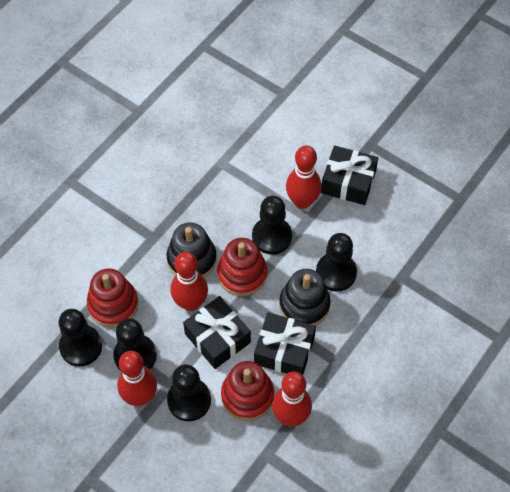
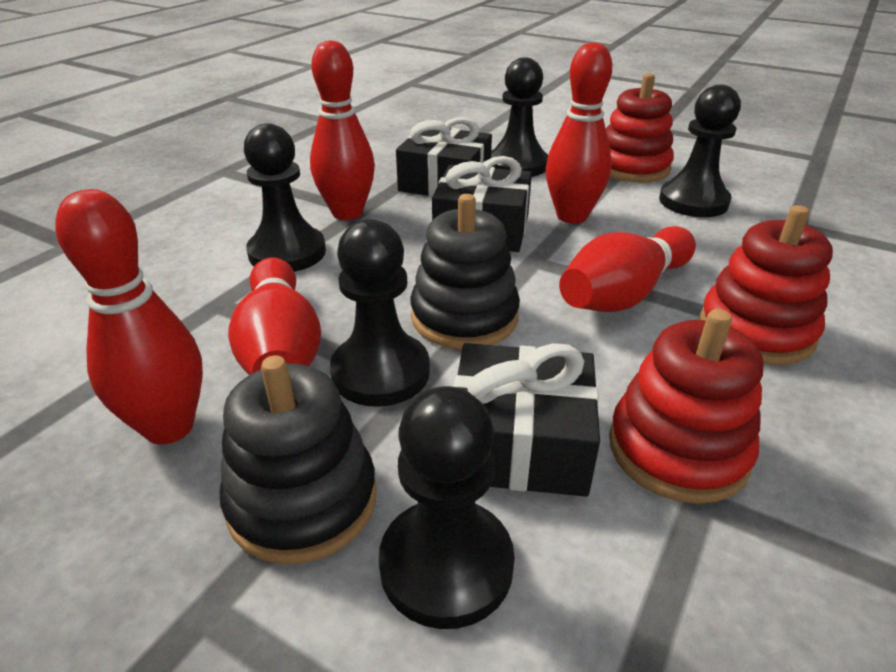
red bowling pin: 4 -> 5

